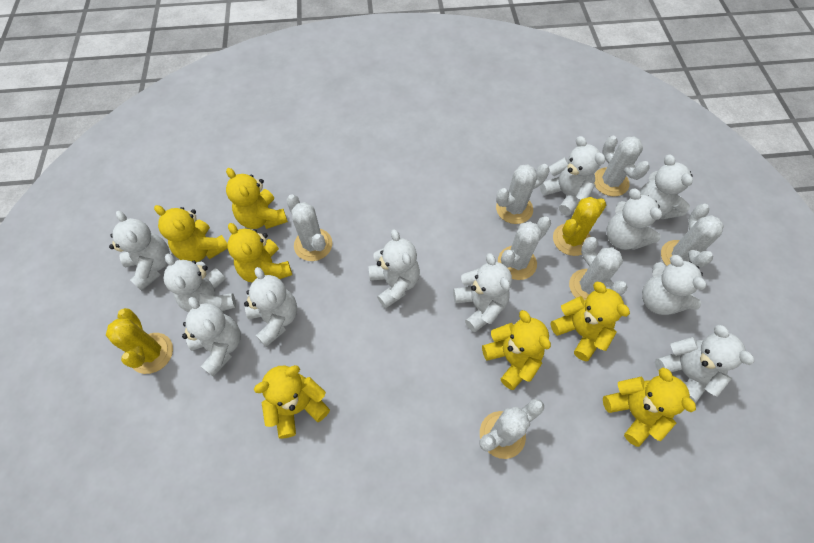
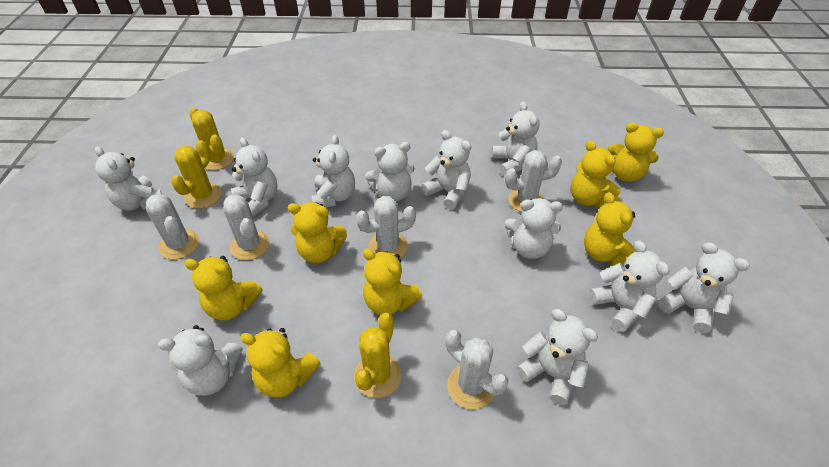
white cactus: 7 -> 5
yellow cactus: 2 -> 3

